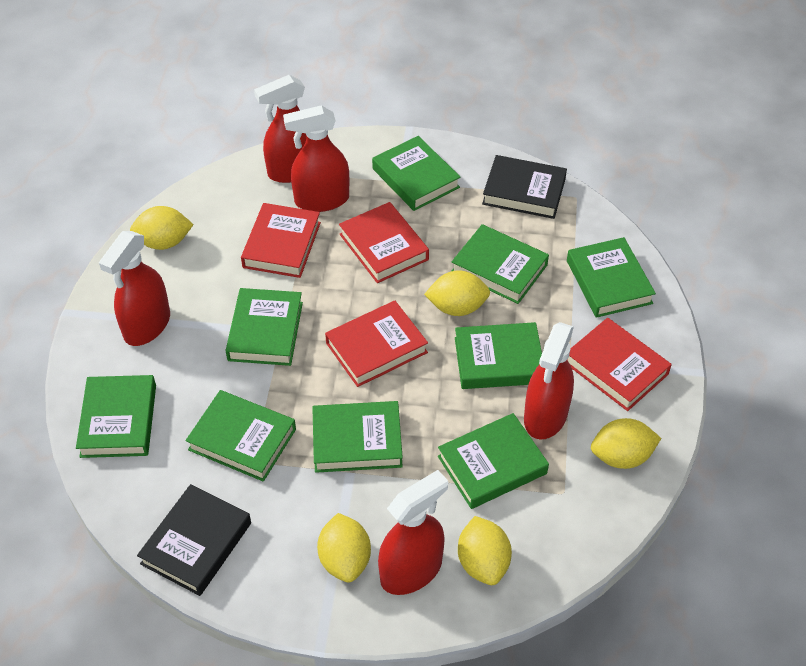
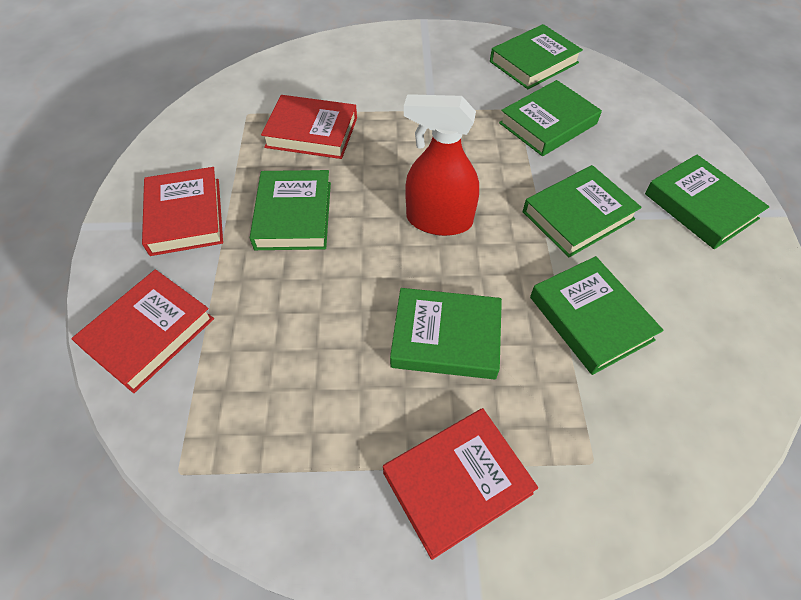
black book: 2 -> 0
green book: 9 -> 7
red spray bottle: 5 -> 1
yellow lemon: 5 -> 0

